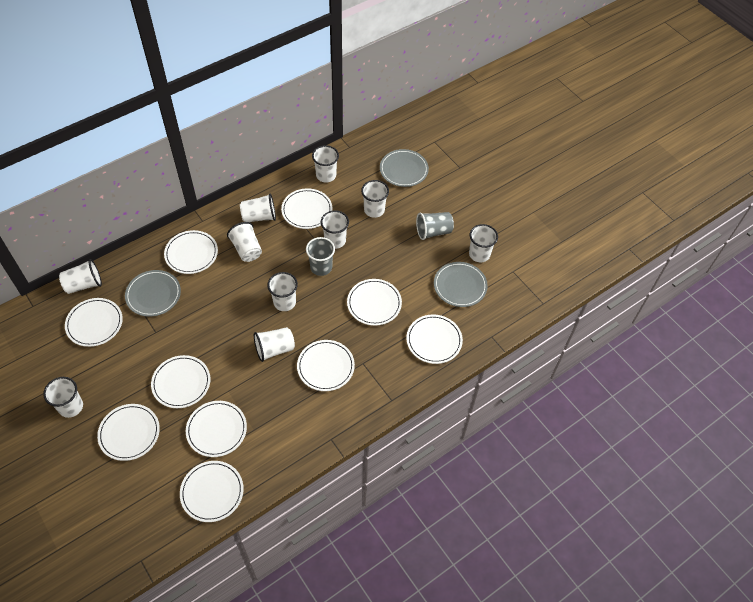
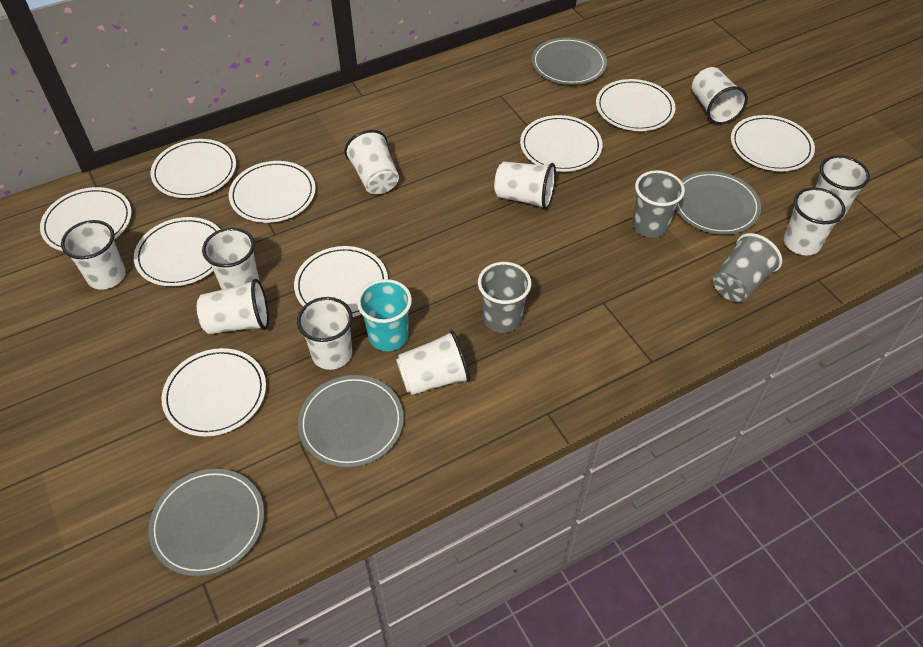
grey cup: 2 -> 3
grey plate: 3 -> 4
turquoise cup: 0 -> 1
white plate: 10 -> 9

